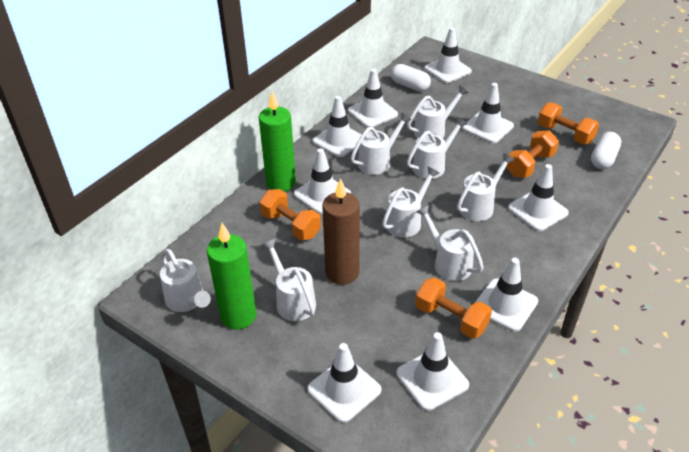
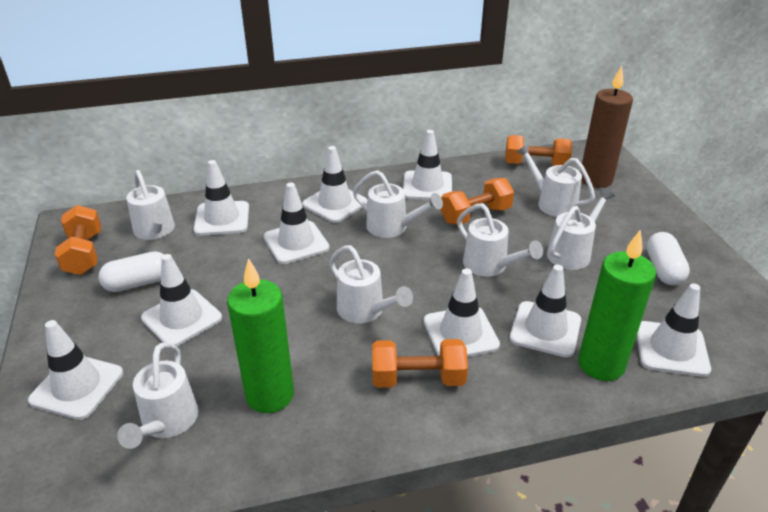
white watering can: 8 -> 7

